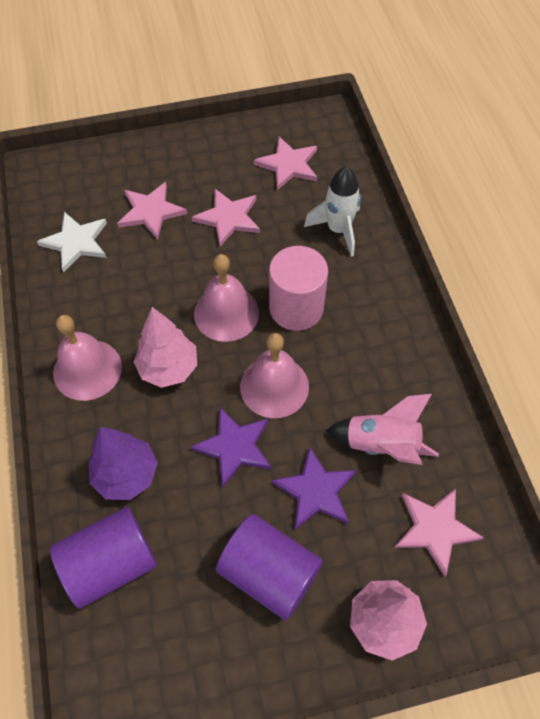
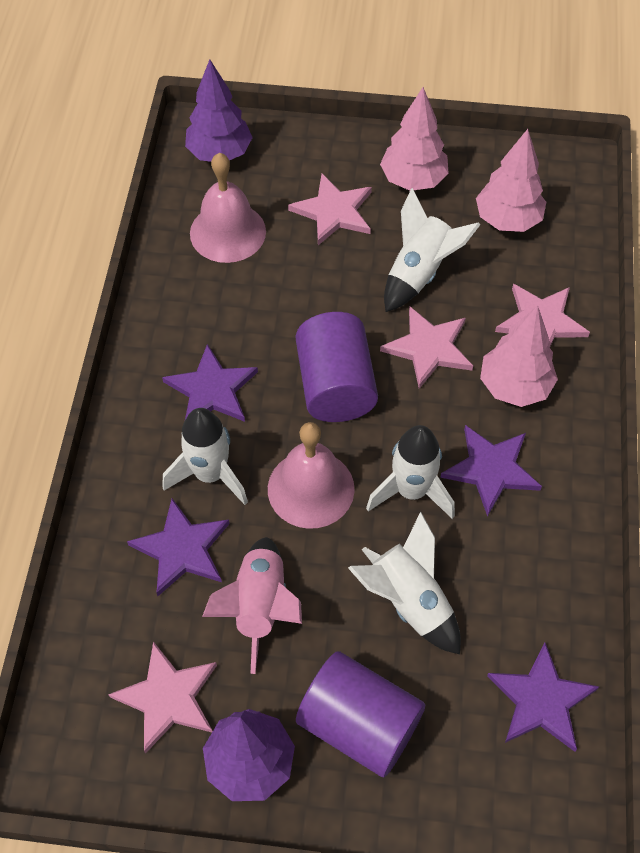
pink bell: 3 -> 2
pink cylinder: 1 -> 0
pink tree: 2 -> 3
purple star: 2 -> 4
purple tree: 1 -> 2
white rocket: 1 -> 4
white star: 1 -> 0

